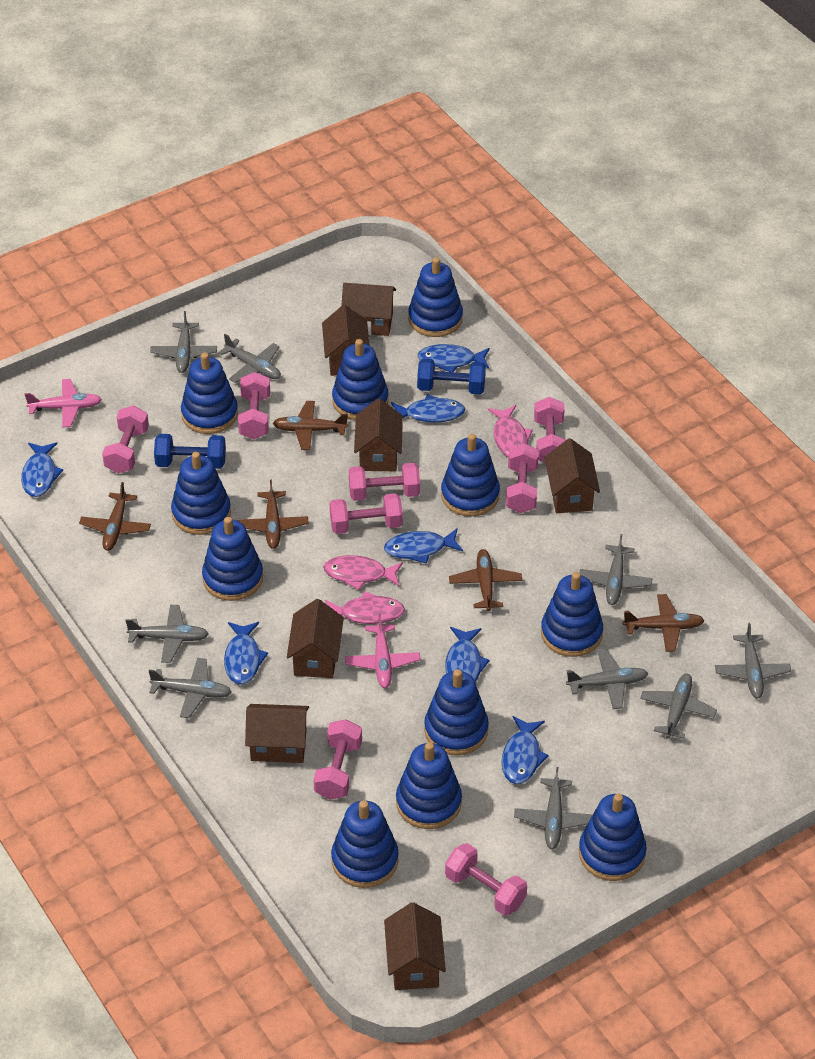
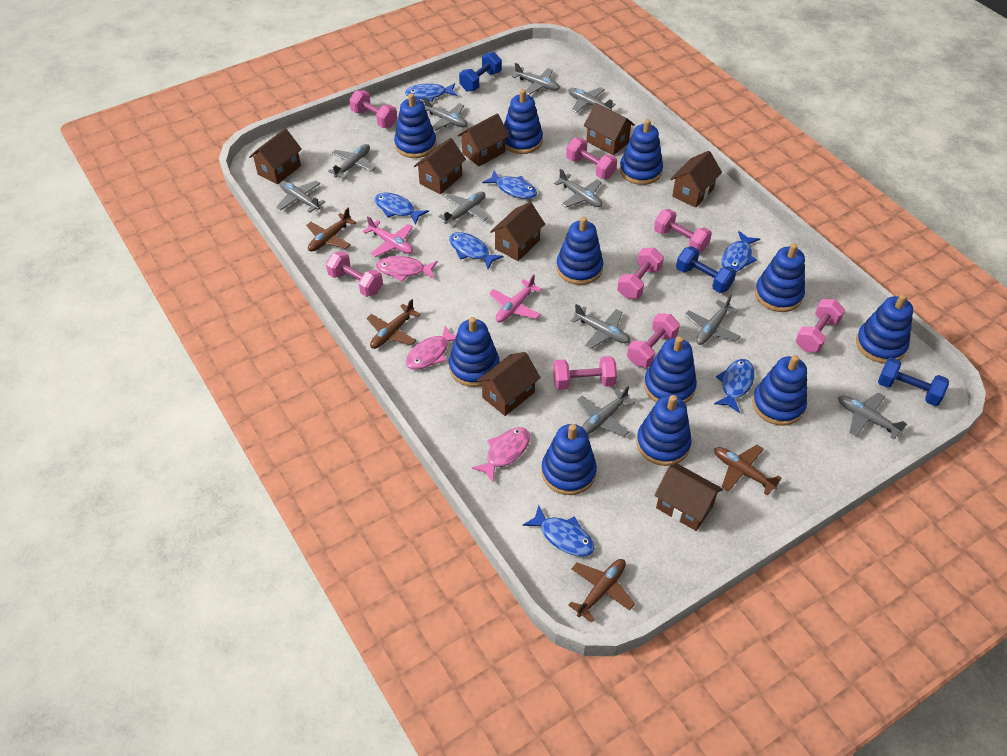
blue dumbbell: 2 -> 3
brown house: 7 -> 8
brown plane: 5 -> 4
grey plane: 9 -> 11

